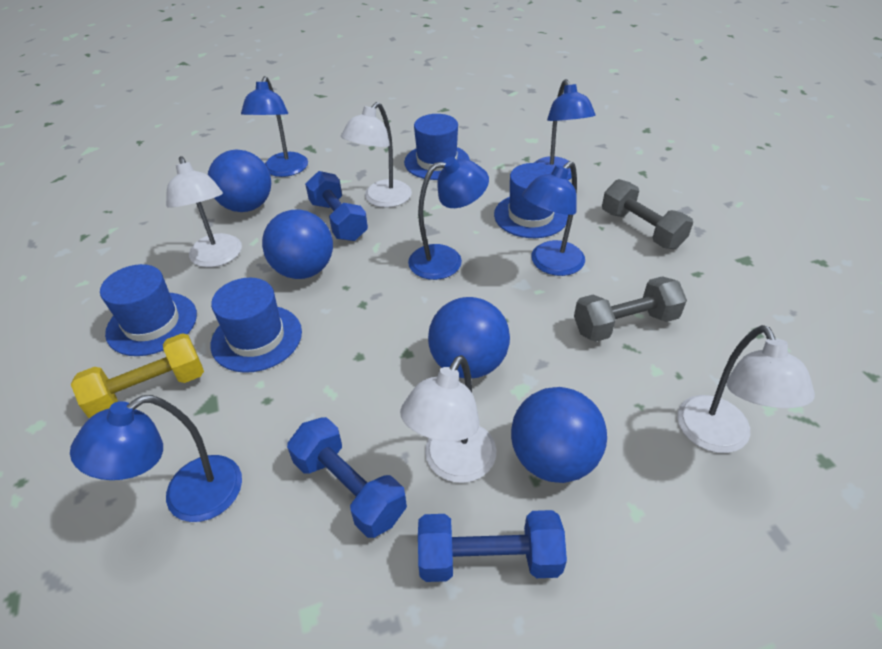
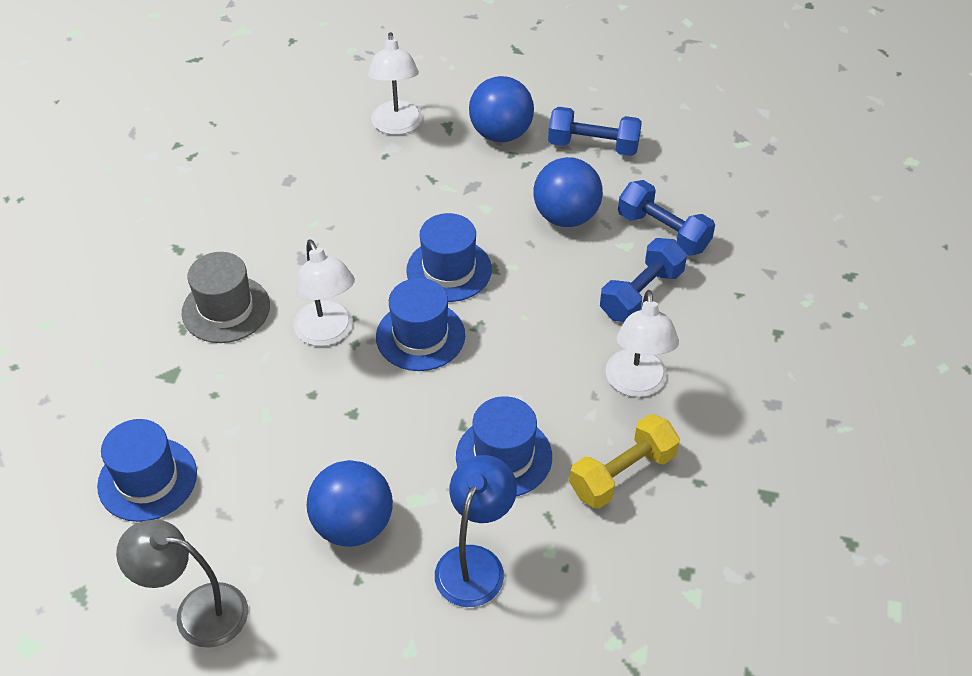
blue ball: 4 -> 3
blue lamp: 5 -> 1
grey dumbbell: 2 -> 0
grey hat: 0 -> 1
grey lamp: 0 -> 1
white lamp: 4 -> 3

